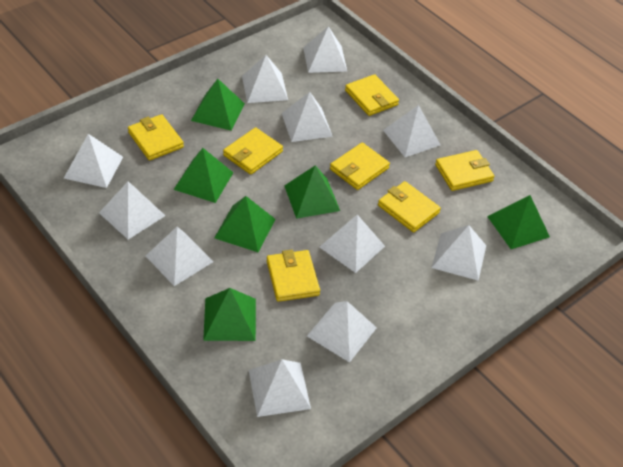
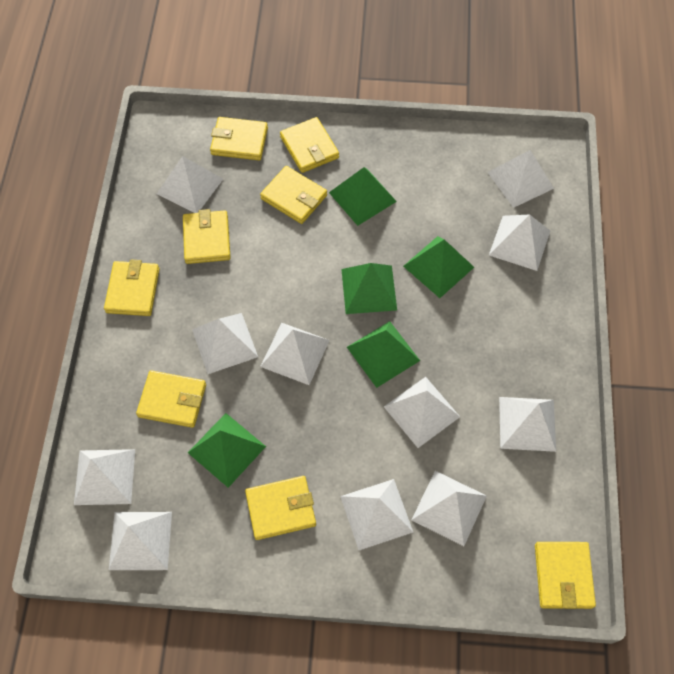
green pyramid: 6 -> 5
yellow wallet: 7 -> 8

